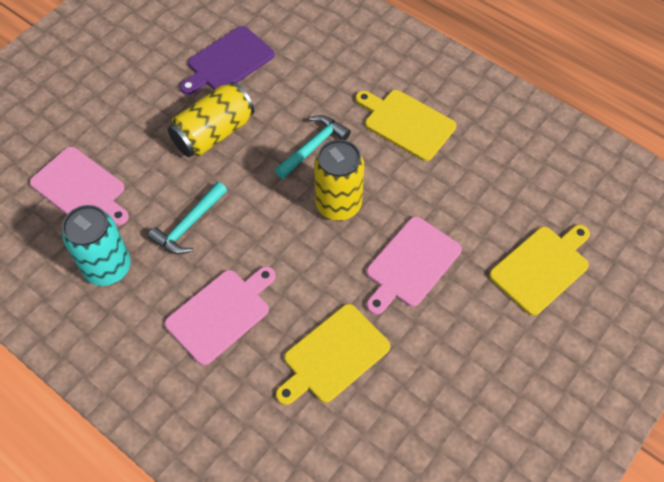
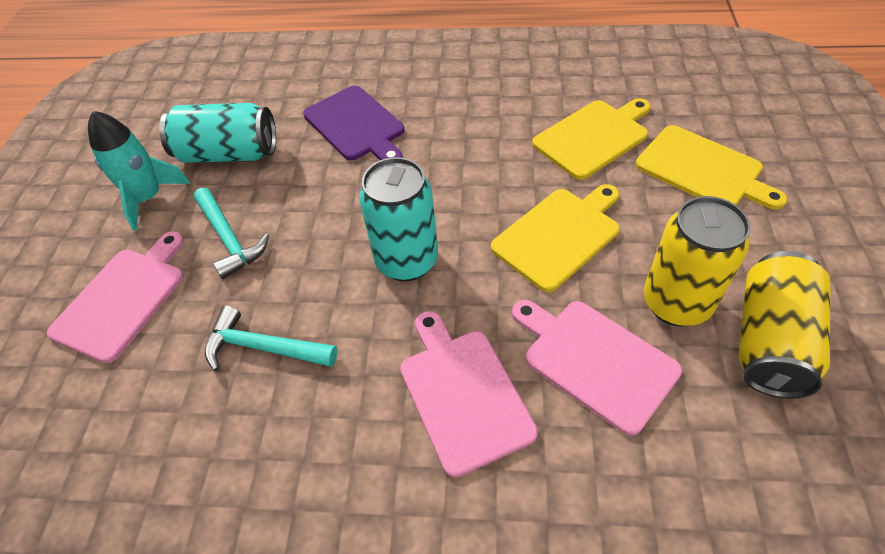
turquoise can: 1 -> 2
turquoise rocket: 0 -> 1

